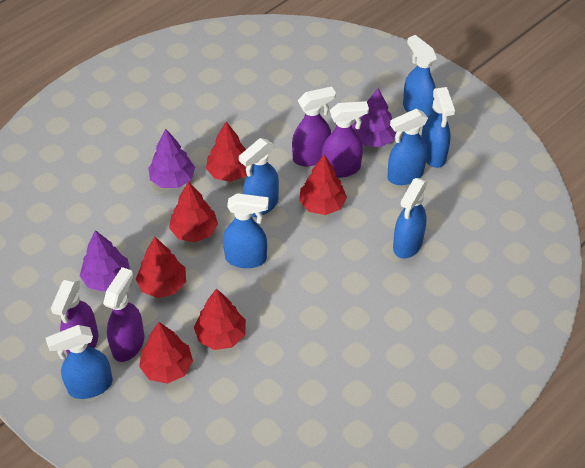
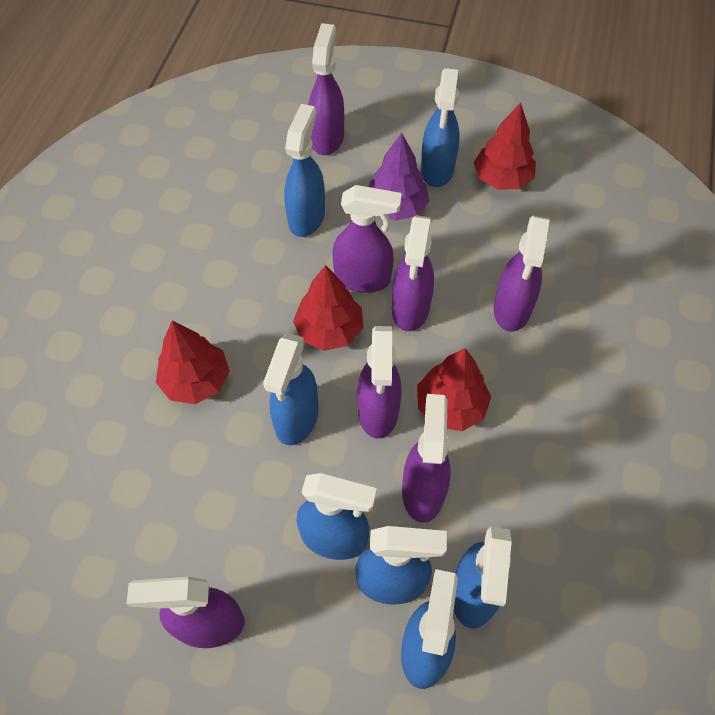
purple spray bottle: 4 -> 7
purple tree: 3 -> 1
red tree: 6 -> 4

